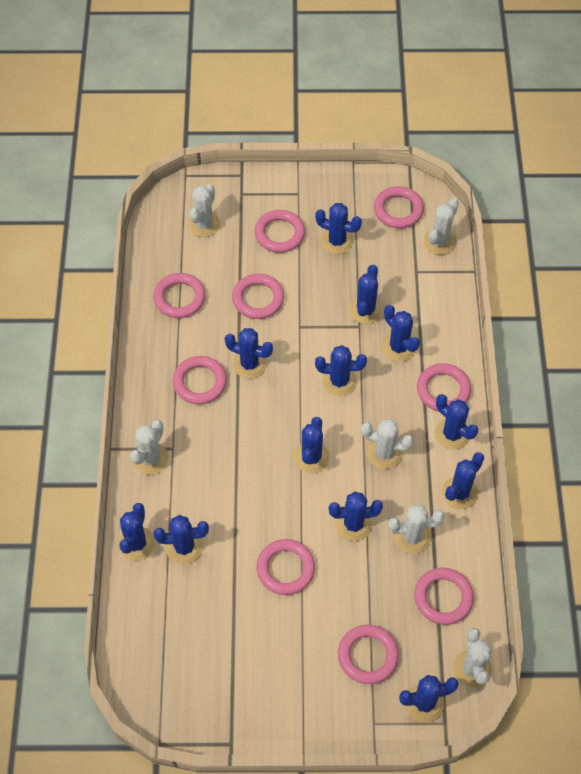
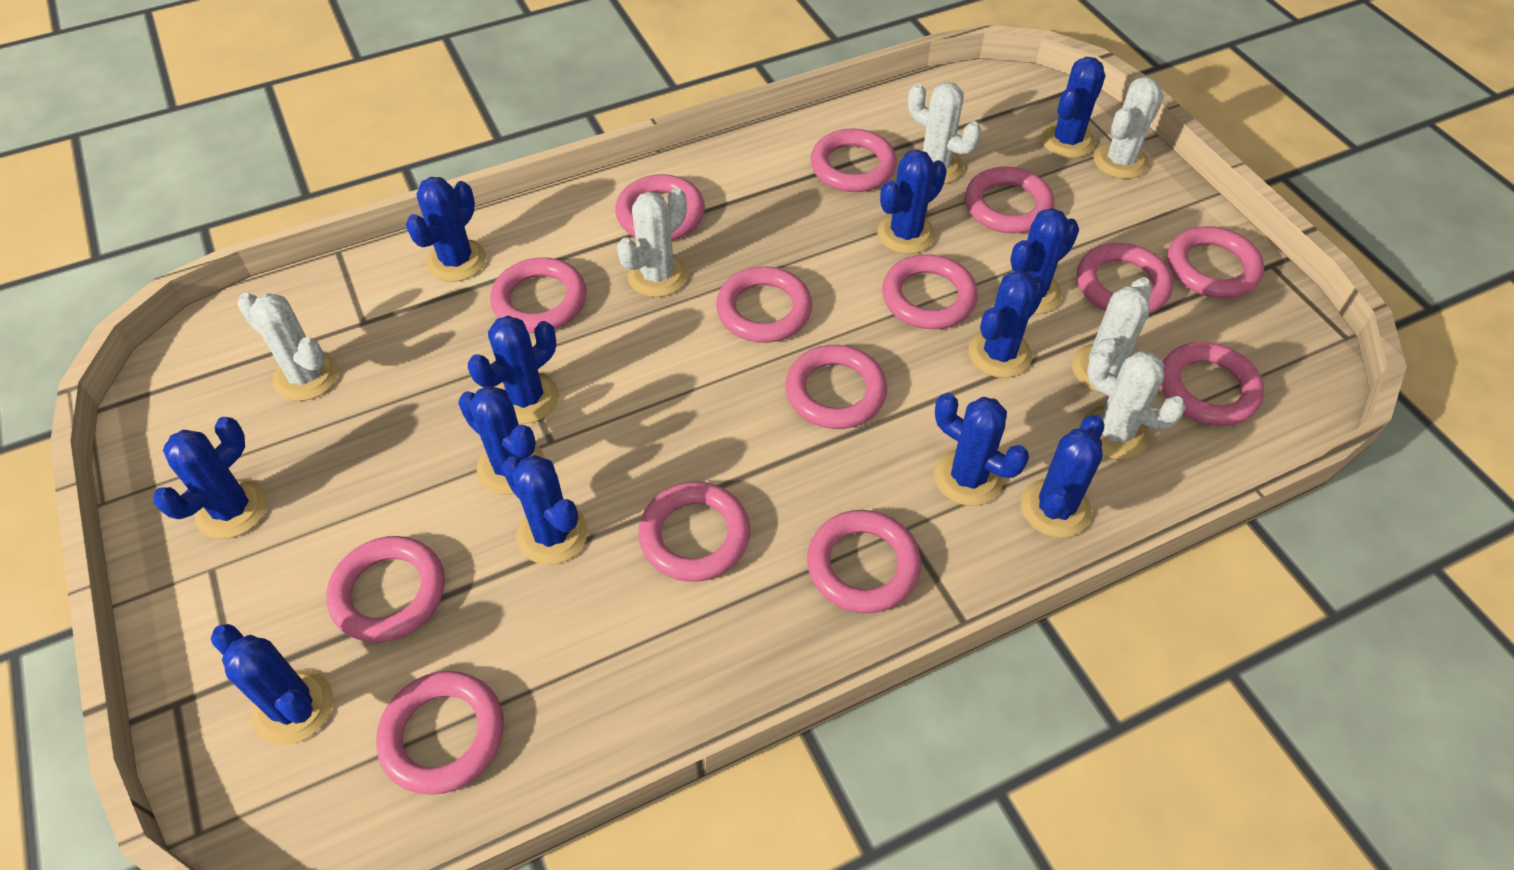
pink ring: 9 -> 14

